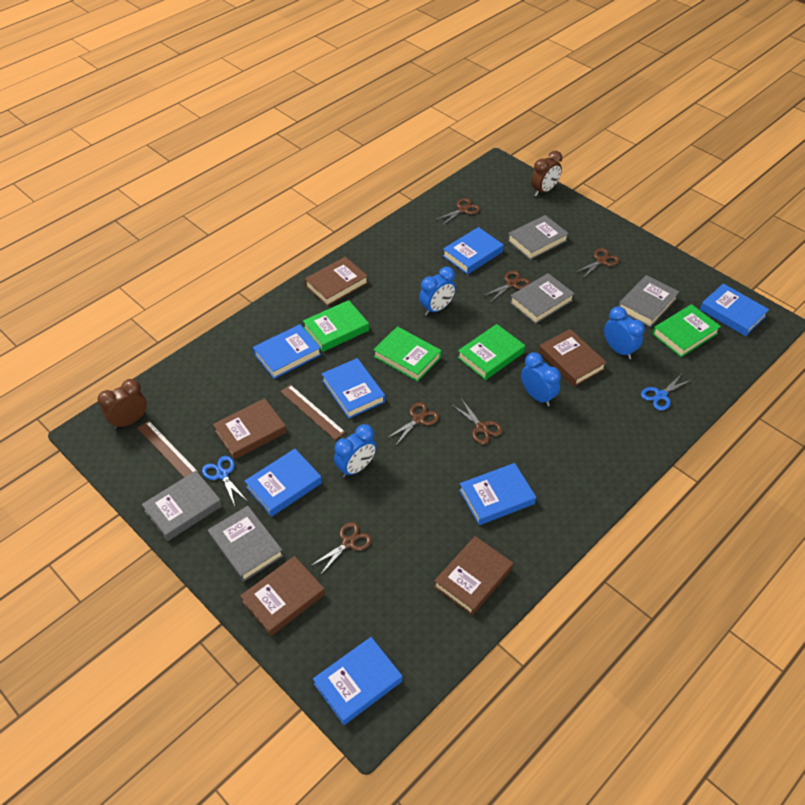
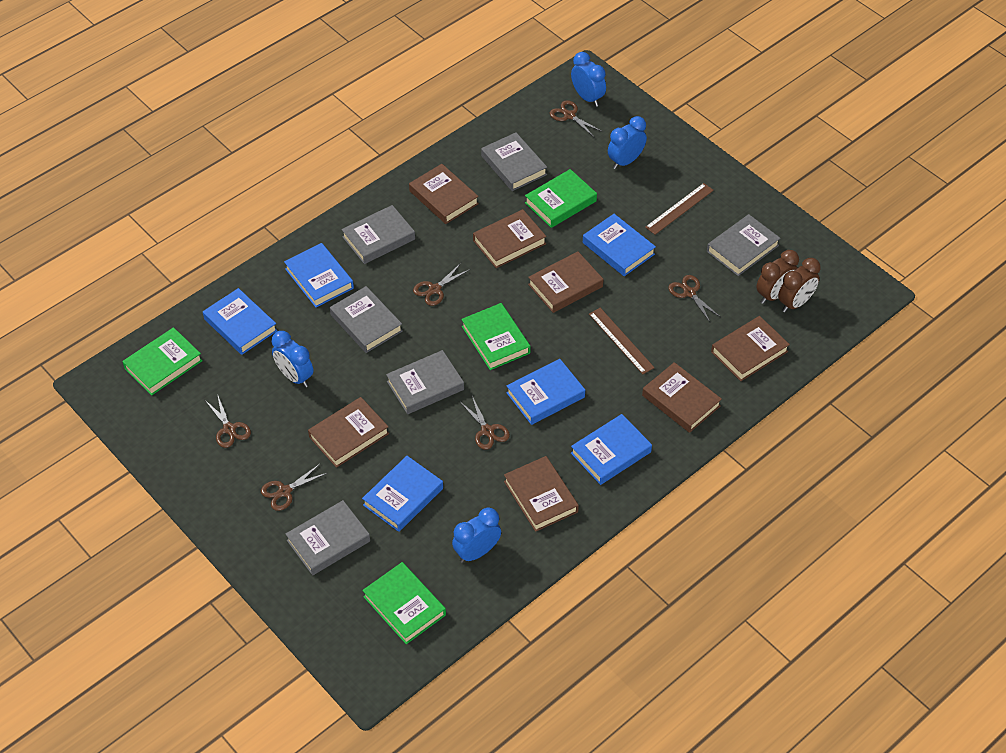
blue book: 7 -> 6
blue scissors: 2 -> 0
brown book: 5 -> 7
grey book: 5 -> 6

